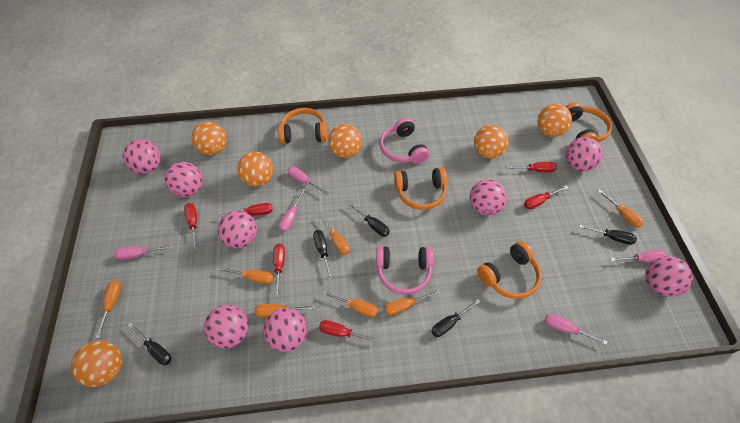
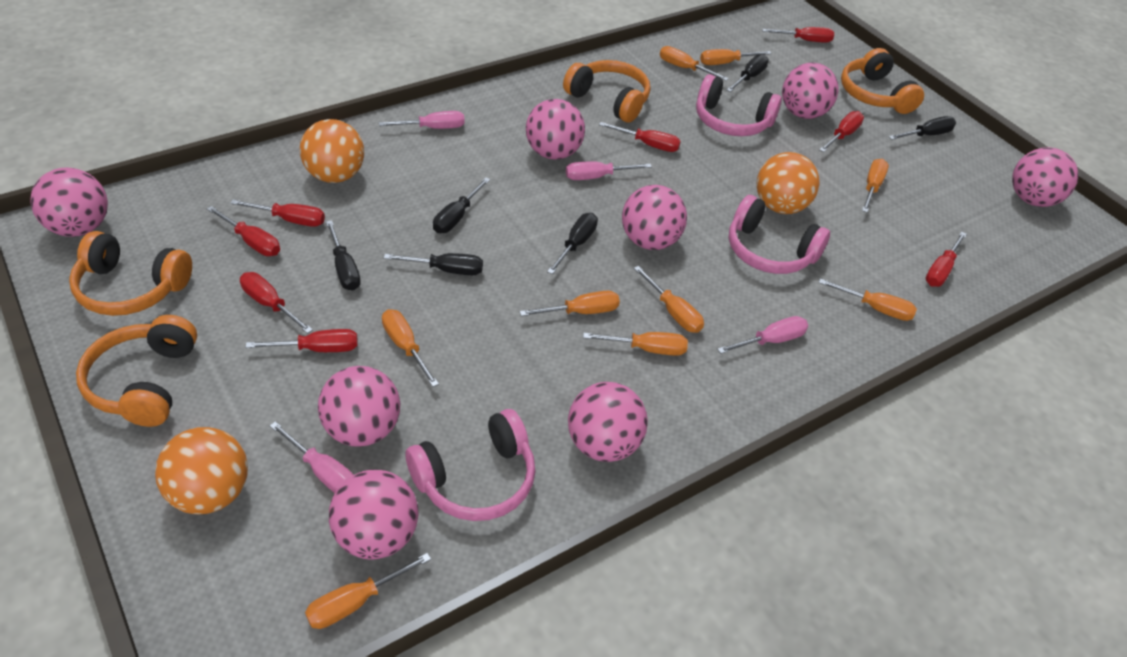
black screwdriver: 5 -> 6
orange ball: 6 -> 3
orange screwdriver: 7 -> 9
pink headphones: 2 -> 3
pink screwdriver: 5 -> 4
red screwdriver: 6 -> 8

